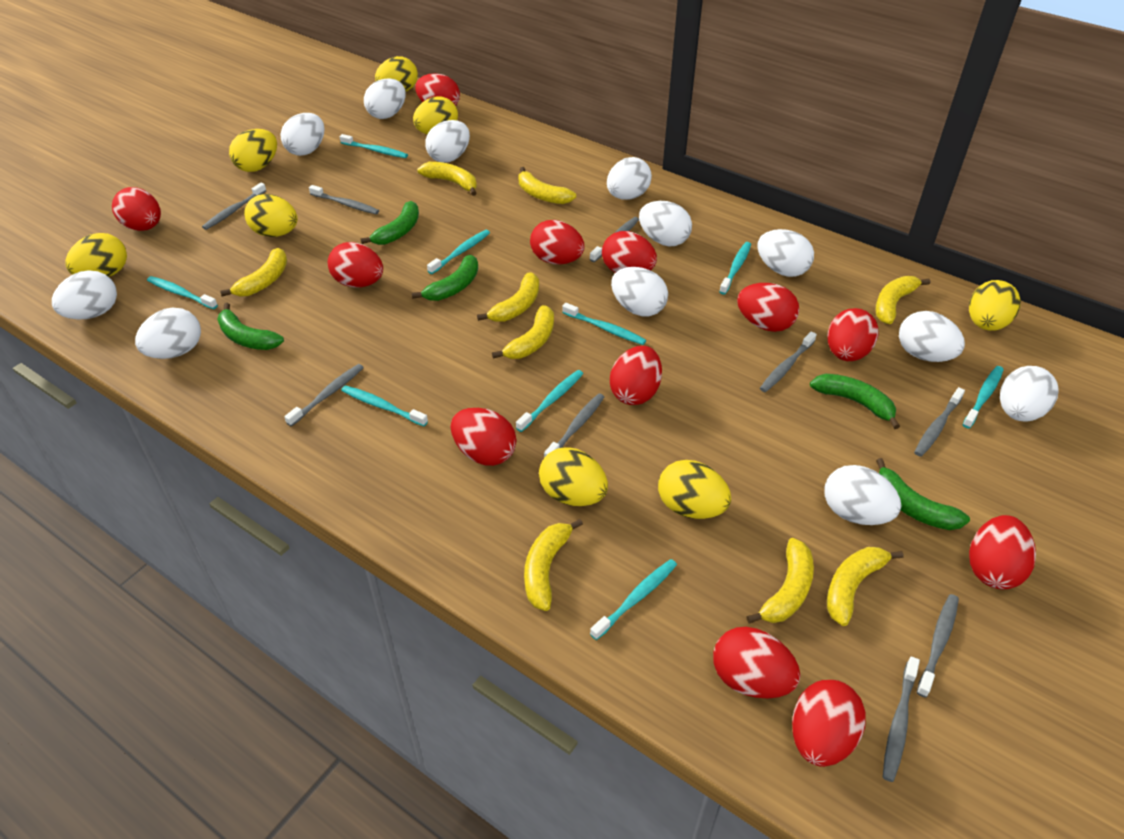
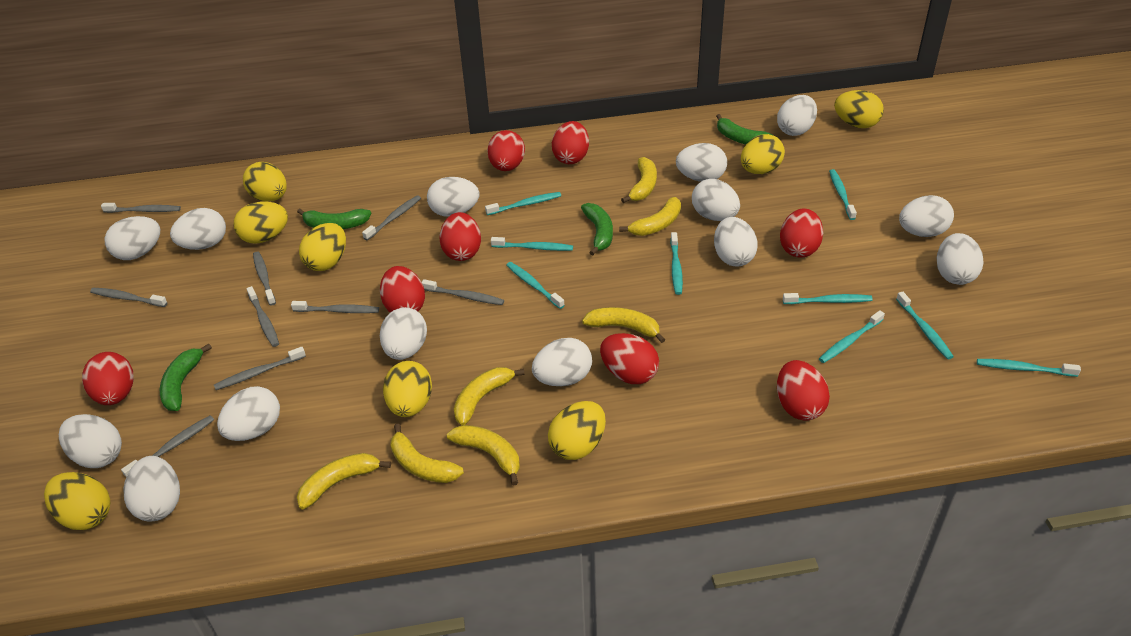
green banana: 5 -> 4
red egg: 12 -> 8
white egg: 12 -> 14
yellow banana: 9 -> 7

